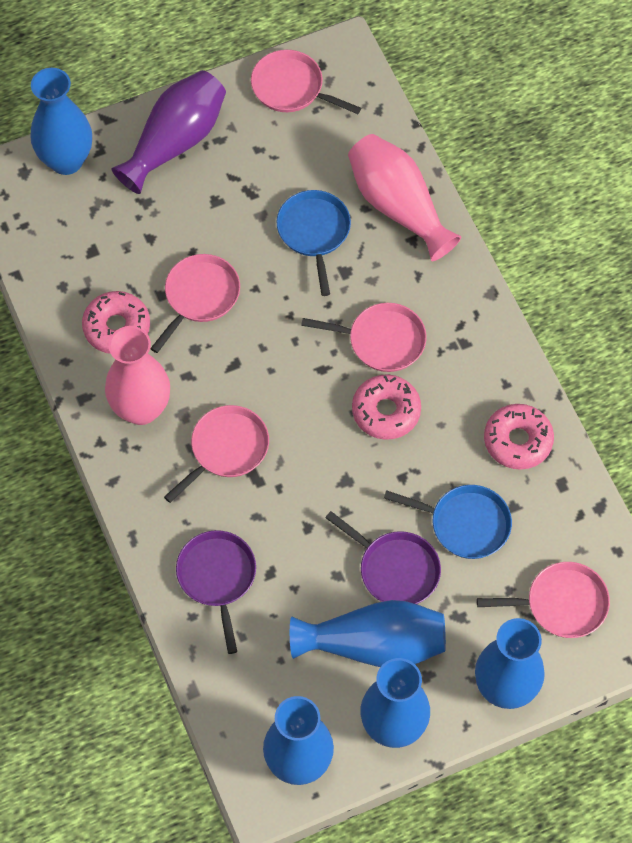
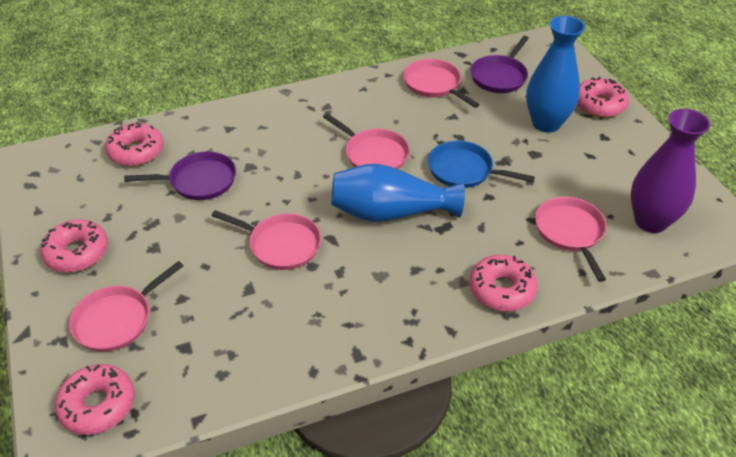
blue pan: 2 -> 1
blue vase: 5 -> 2
pink donut: 3 -> 5
pink vase: 2 -> 0

